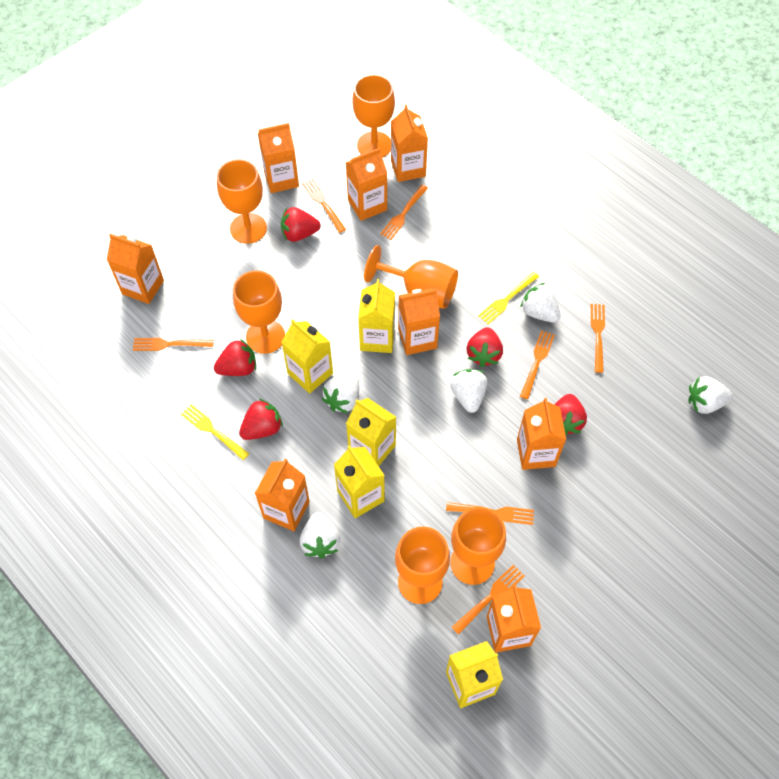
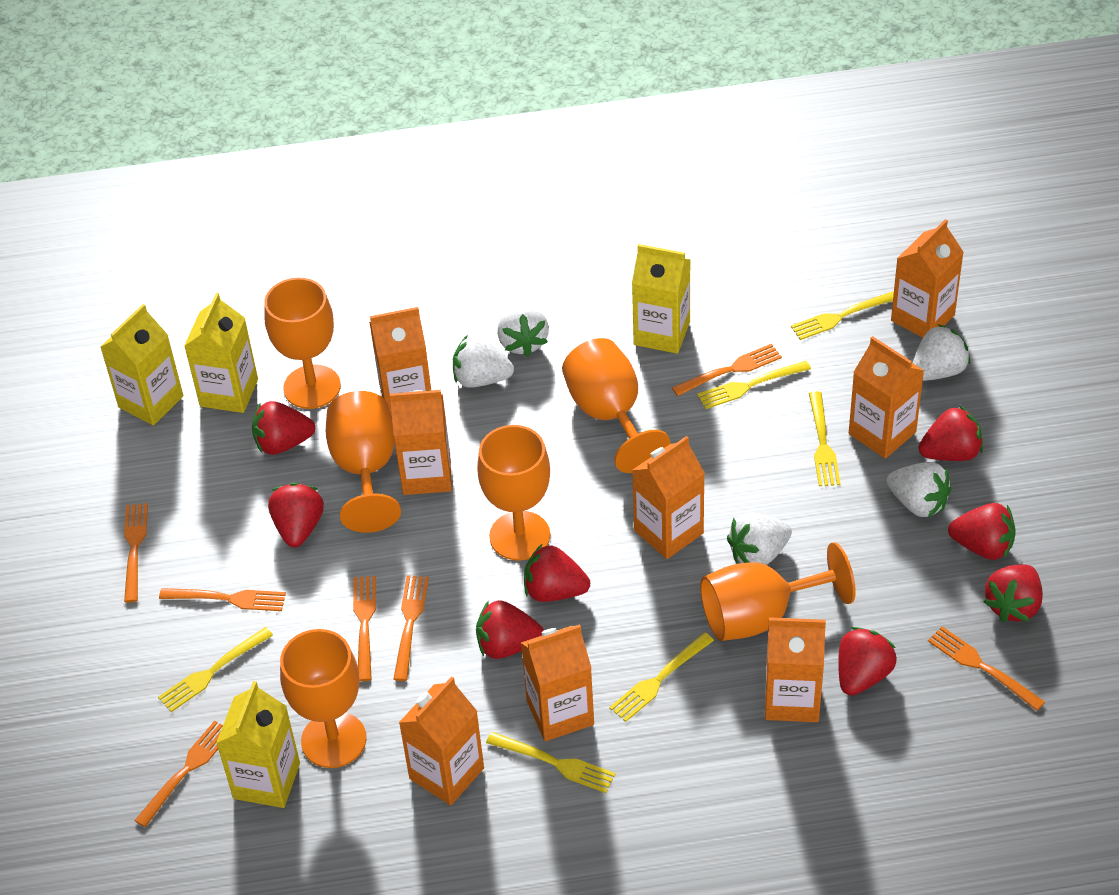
red strawberry: 5 -> 8
yellow carton: 5 -> 4
yellow fork: 2 -> 6

